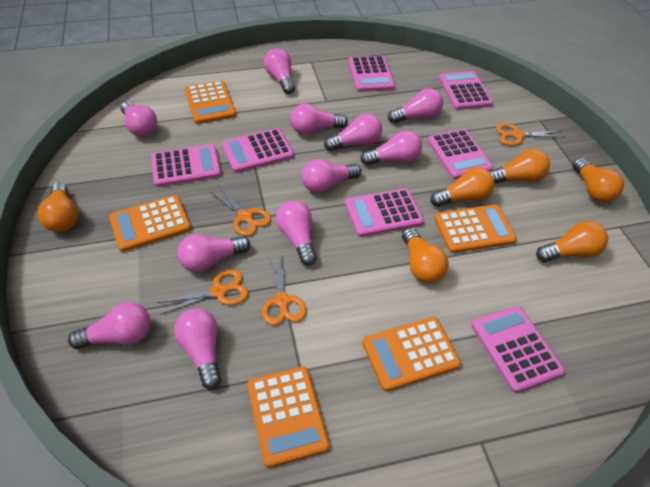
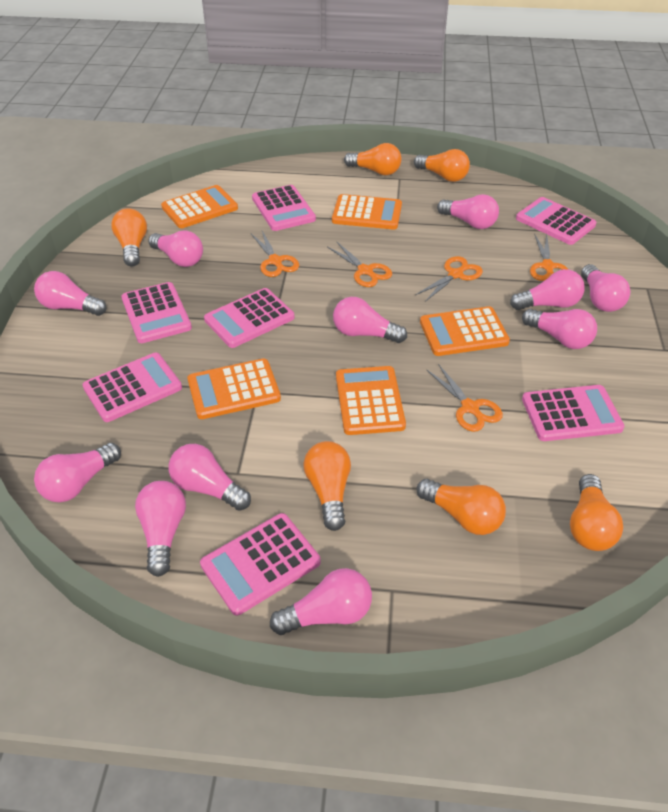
orange scissors: 4 -> 5

